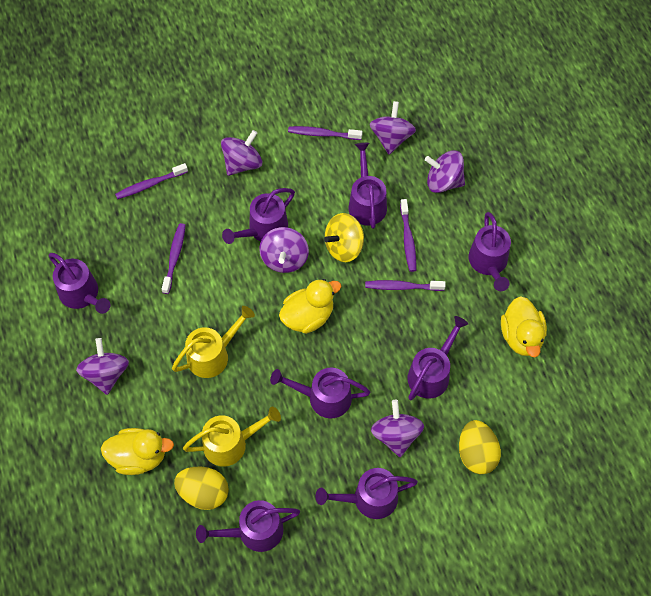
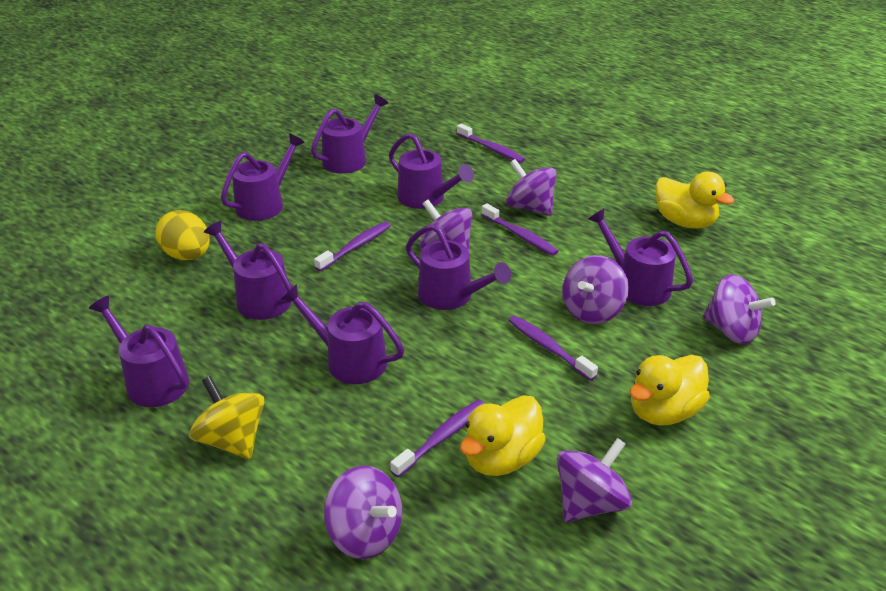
yellow egg: 2 -> 1
yellow watering can: 2 -> 0

